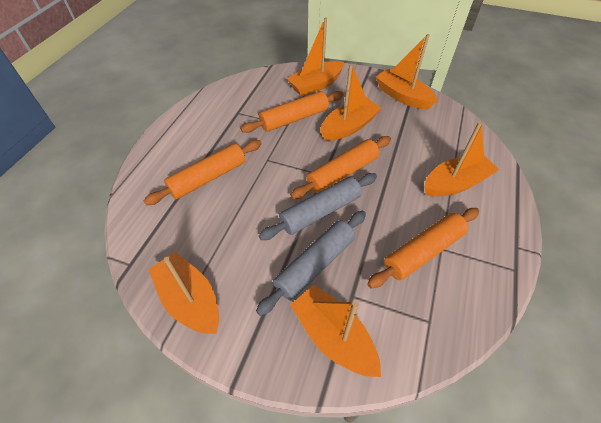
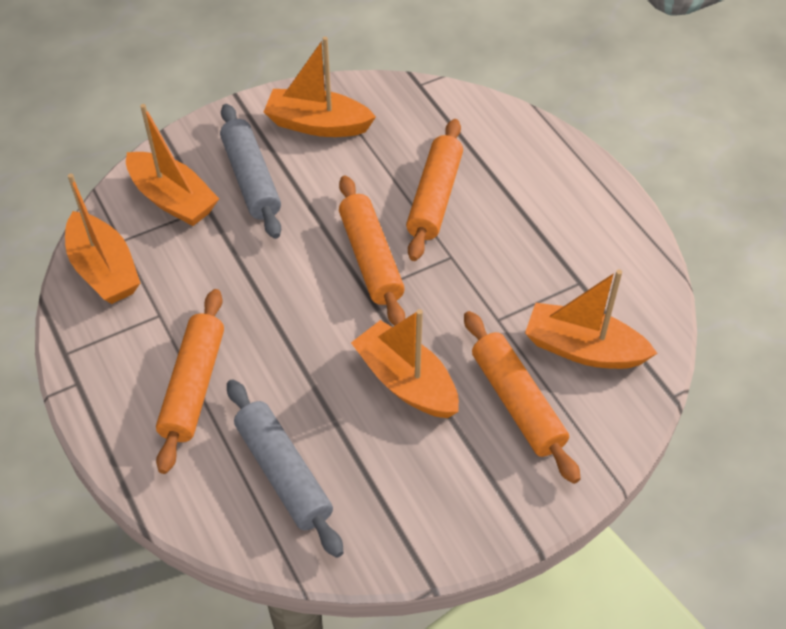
orange boat: 6 -> 5

